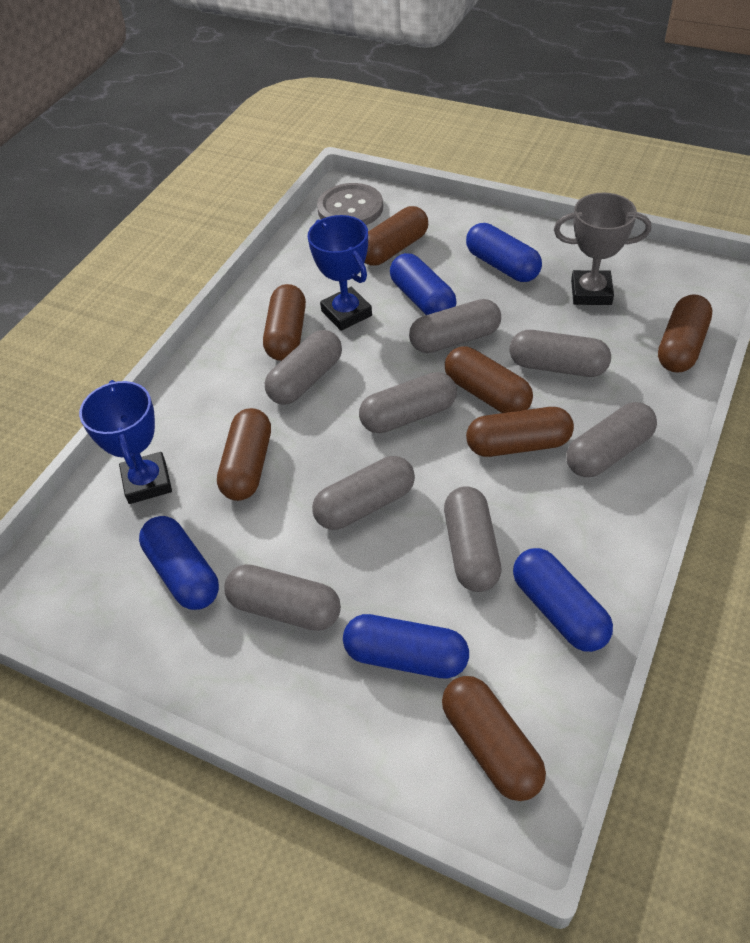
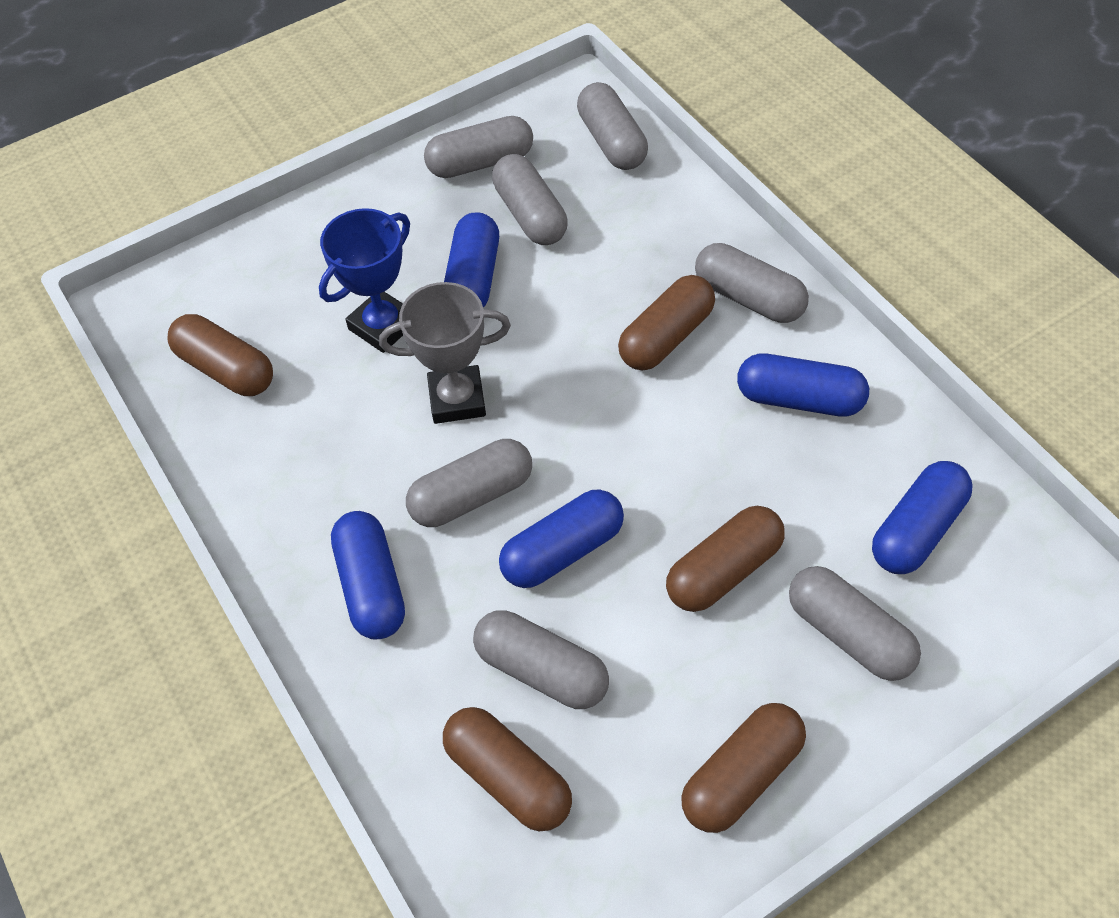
blue trophy: 2 -> 1
brown capsule: 7 -> 5
grey button: 1 -> 0
grey capsule: 8 -> 7

